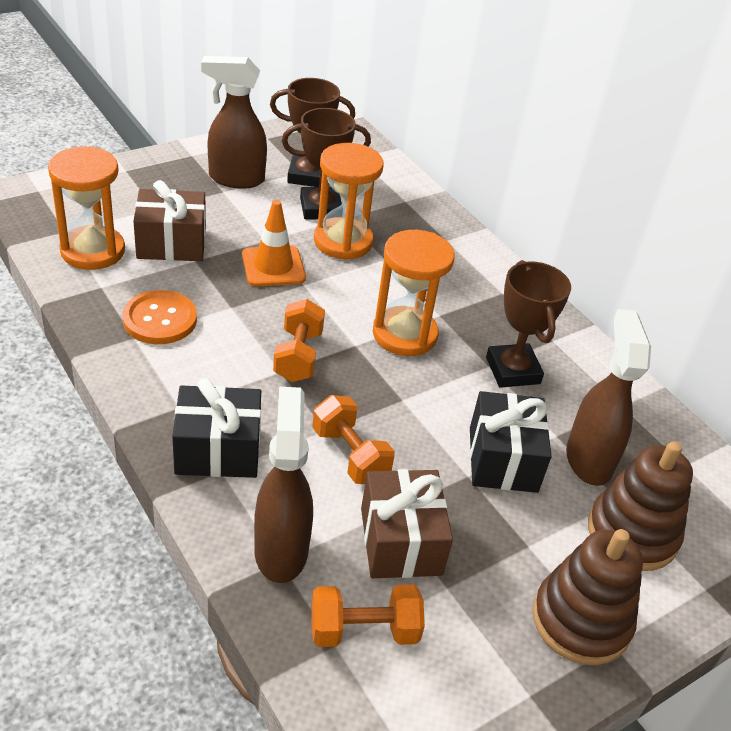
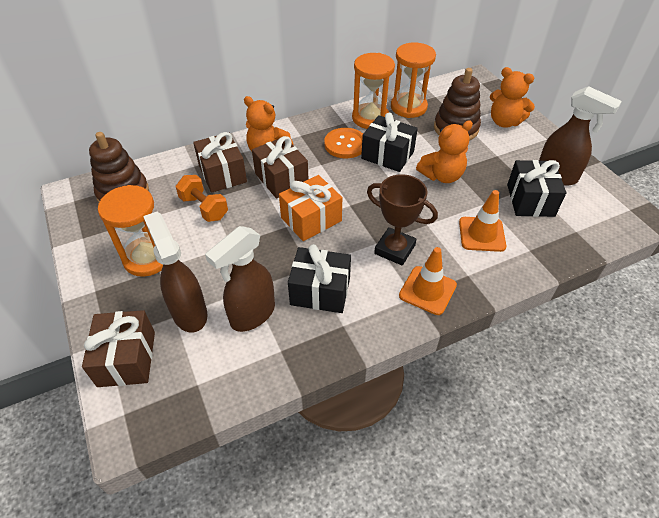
black gift: 2 -> 3
brown gift: 2 -> 3
brown trophy: 3 -> 1
orange dumbbell: 3 -> 1
orange gift: 0 -> 1
orange teddy bear: 0 -> 3
orange traffic cone: 1 -> 2

